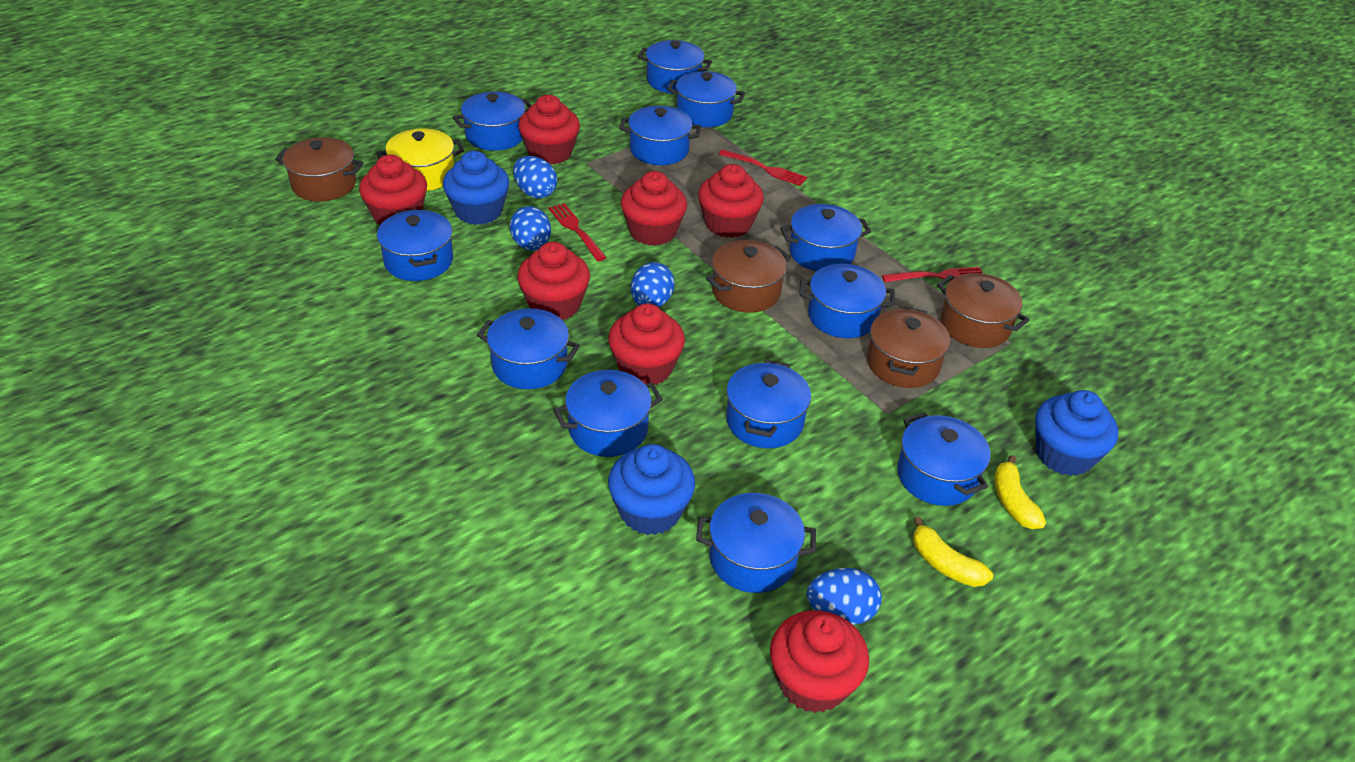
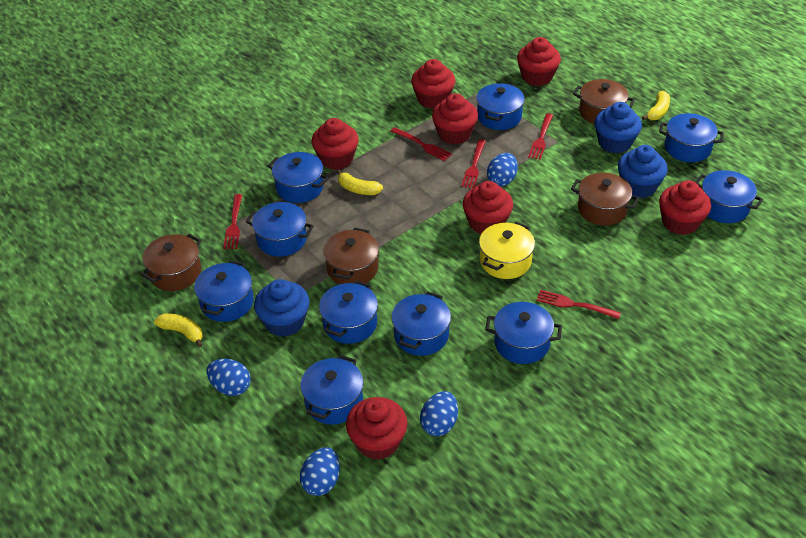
blue pot: 12 -> 10
red fork: 3 -> 5
yellow banana: 2 -> 3

